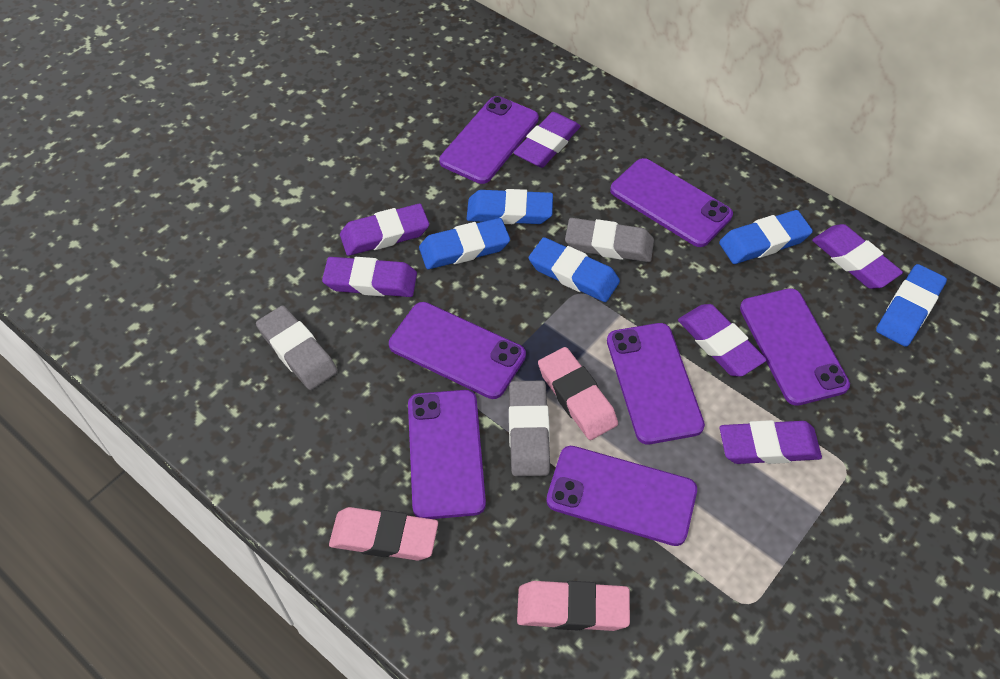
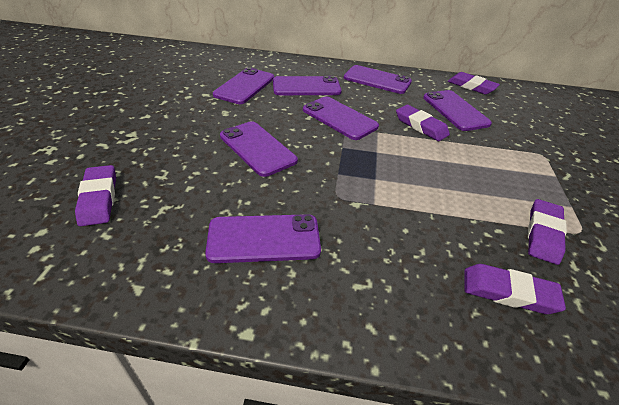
blue eraser: 5 -> 0
grey eraser: 3 -> 0
pink eraser: 3 -> 0
purple eraser: 6 -> 5

